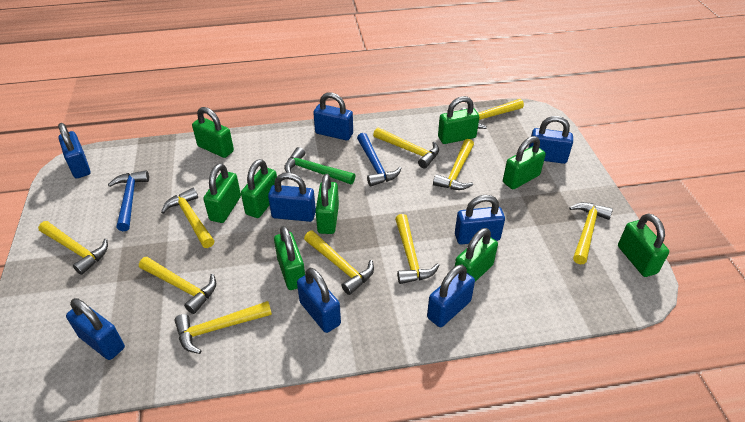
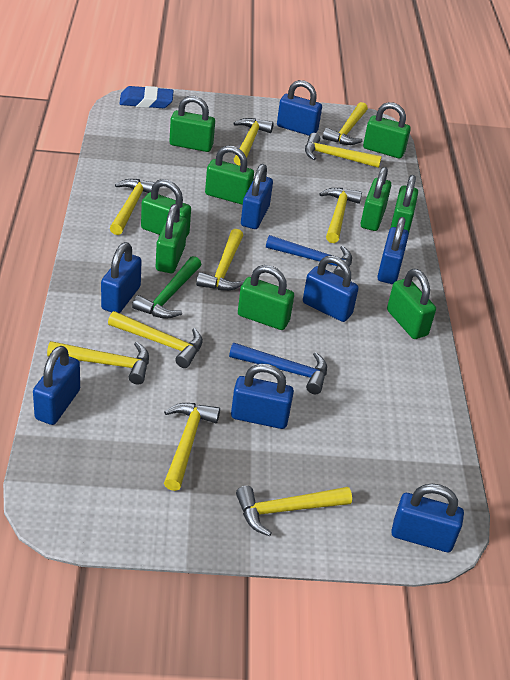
blue eraser: 0 -> 1

